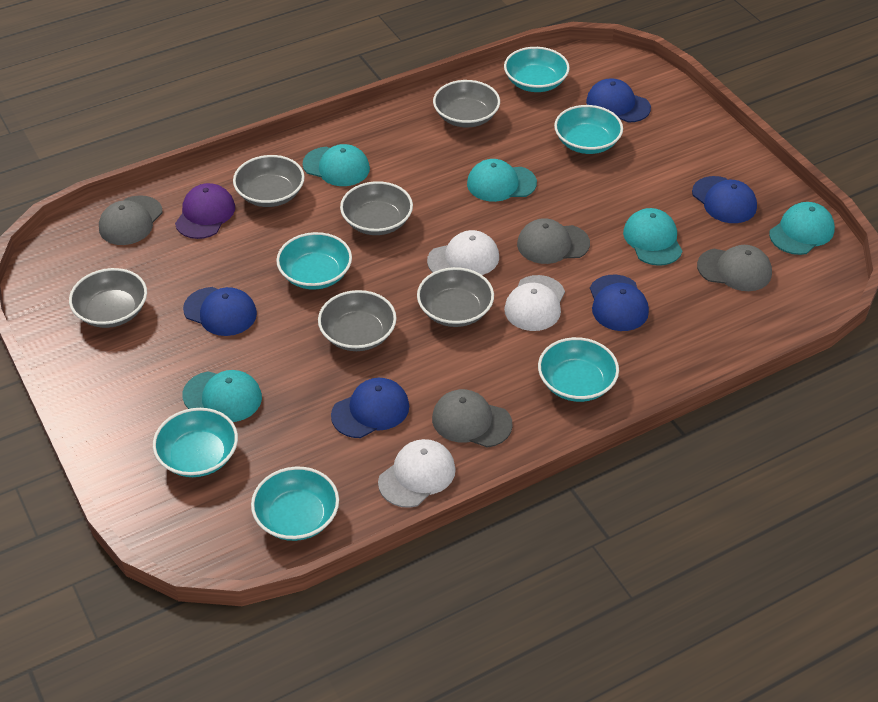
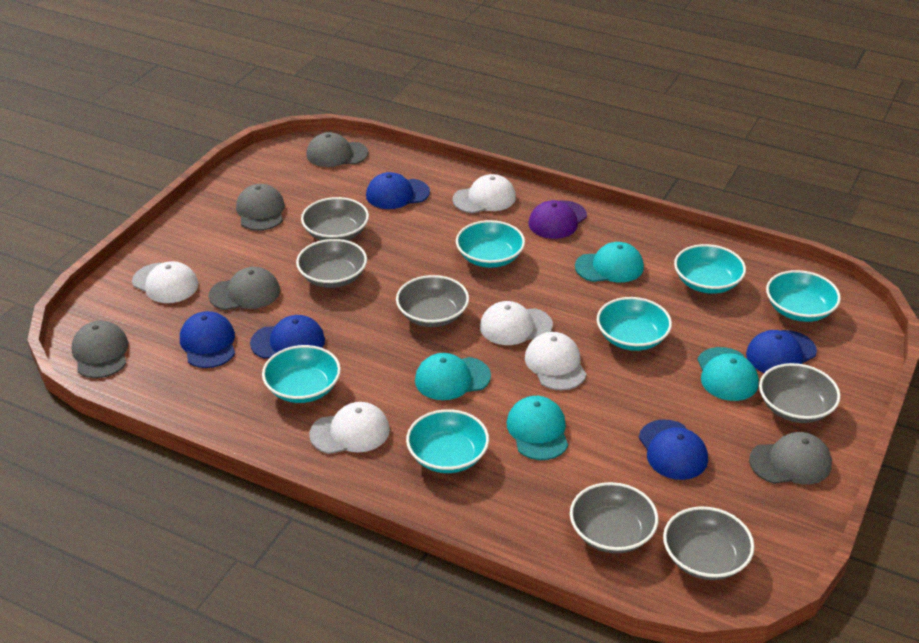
grey cap: 4 -> 5
turquoise cap: 5 -> 4
white cap: 3 -> 5

